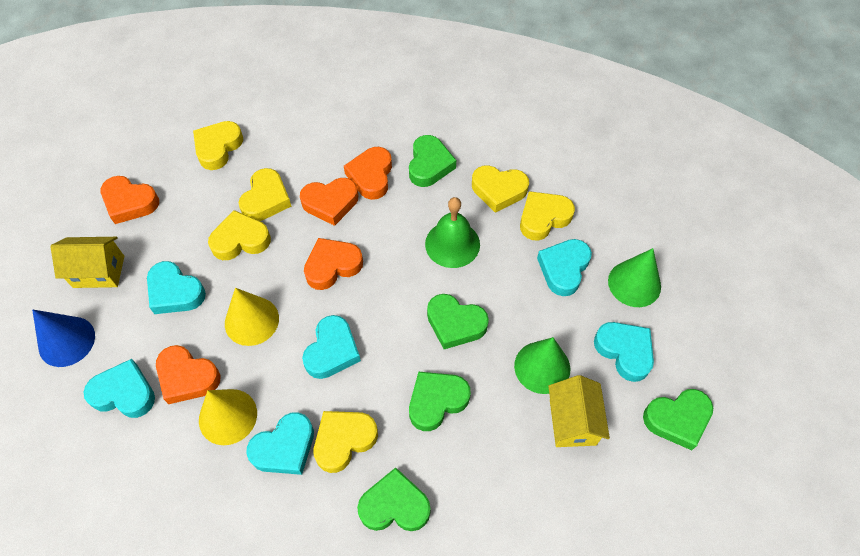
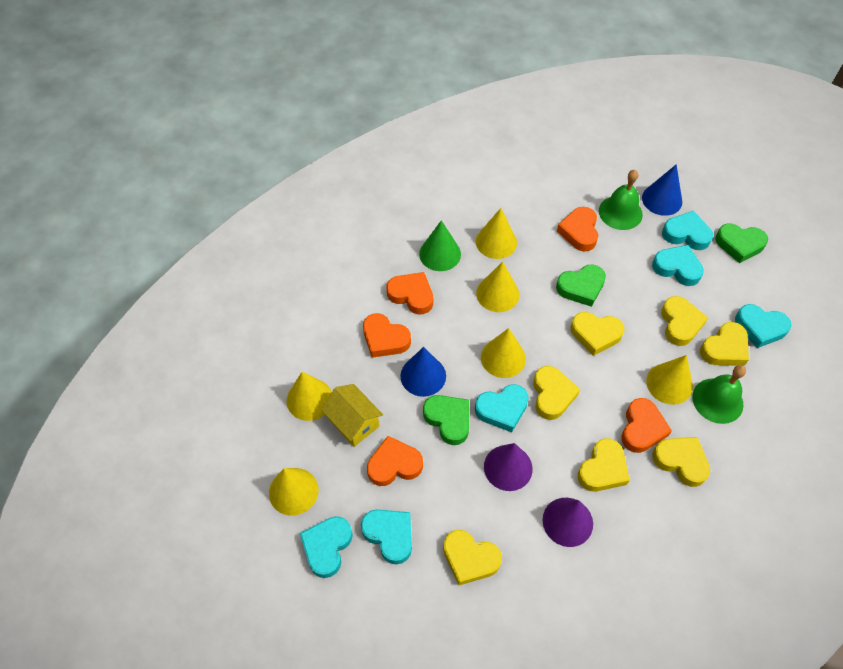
blue cone: 1 -> 2
green bell: 1 -> 2
green cone: 2 -> 1
green heart: 5 -> 3
purple cone: 0 -> 2
yellow cone: 2 -> 6
yellow heart: 6 -> 7
yellow house: 2 -> 1

